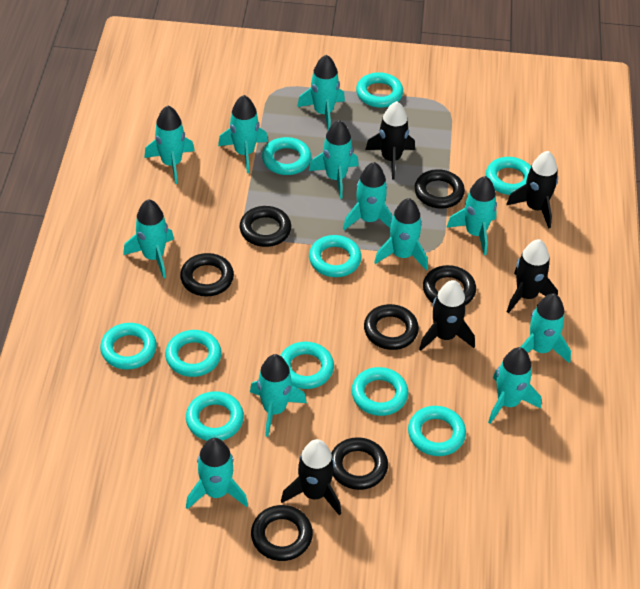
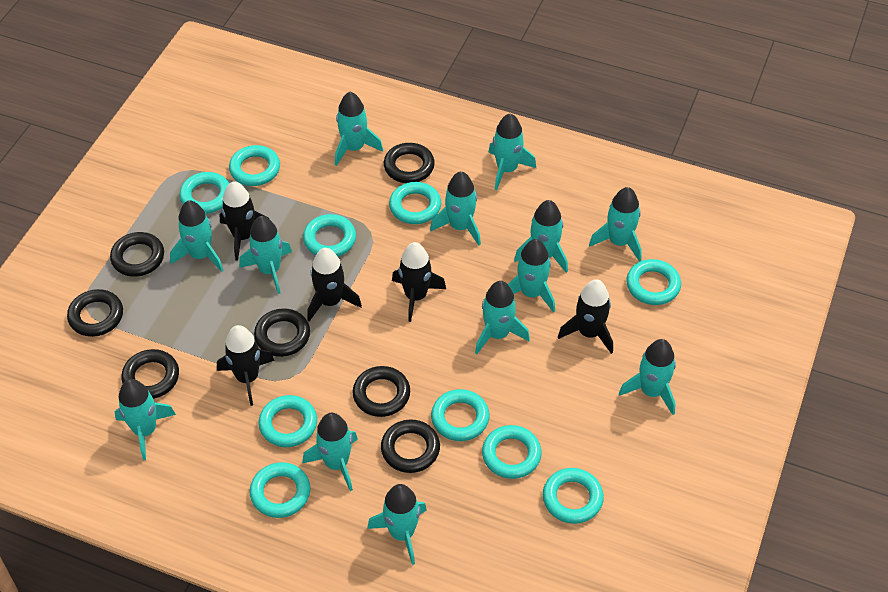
turquoise rocket: 12 -> 13

